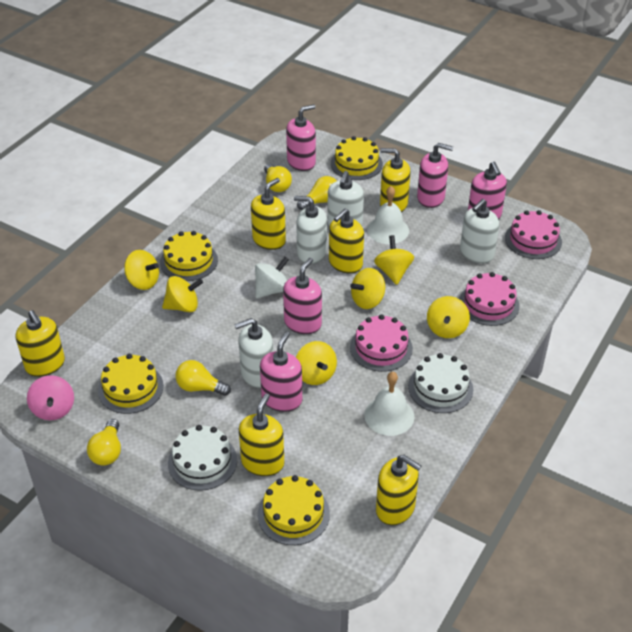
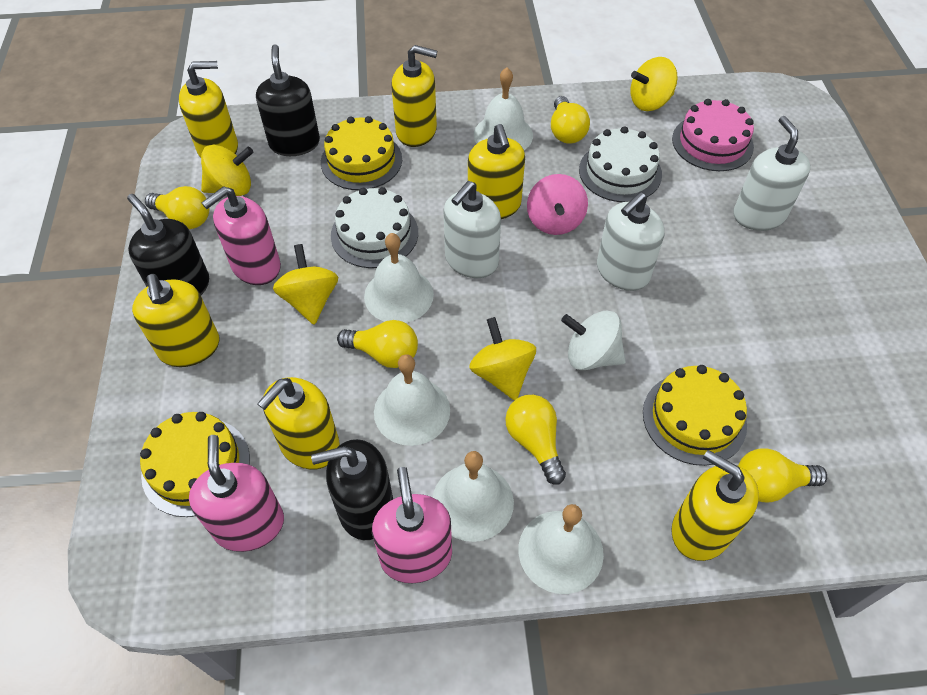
black soap dispenser: 0 -> 3
pink cake: 3 -> 1
pink soap dispenser: 5 -> 3
white bell: 2 -> 5
white soap dispenser: 4 -> 3
yellow cake: 4 -> 3
yellow light bulb: 4 -> 5
yellow spinning top: 6 -> 4

